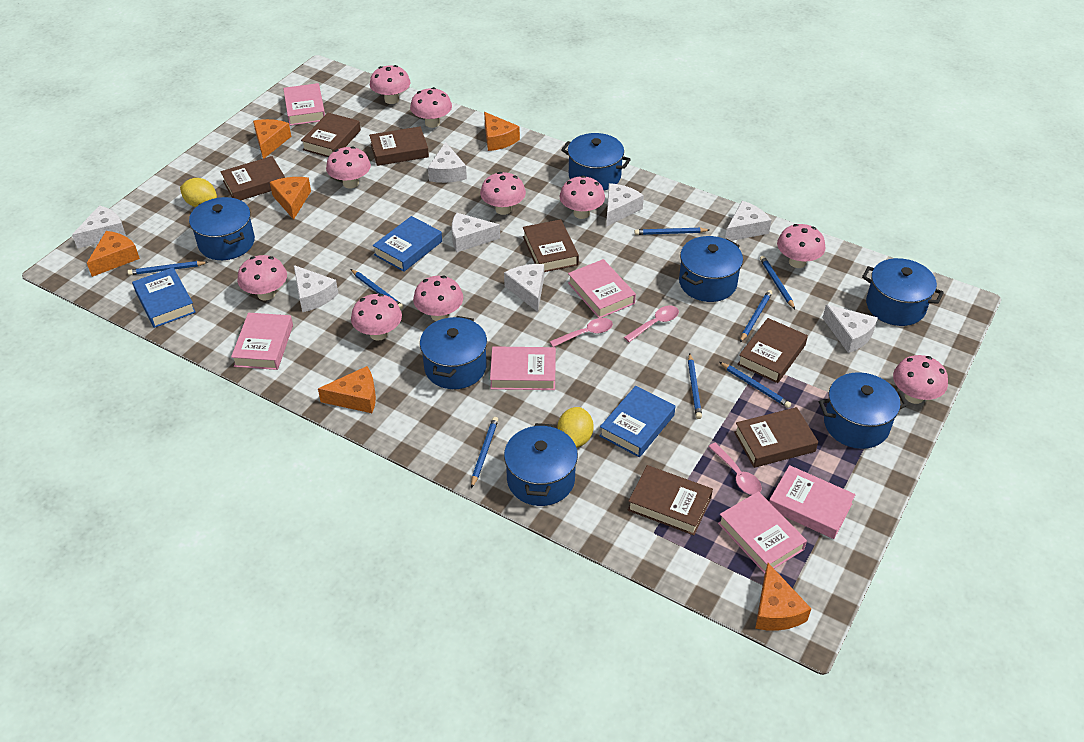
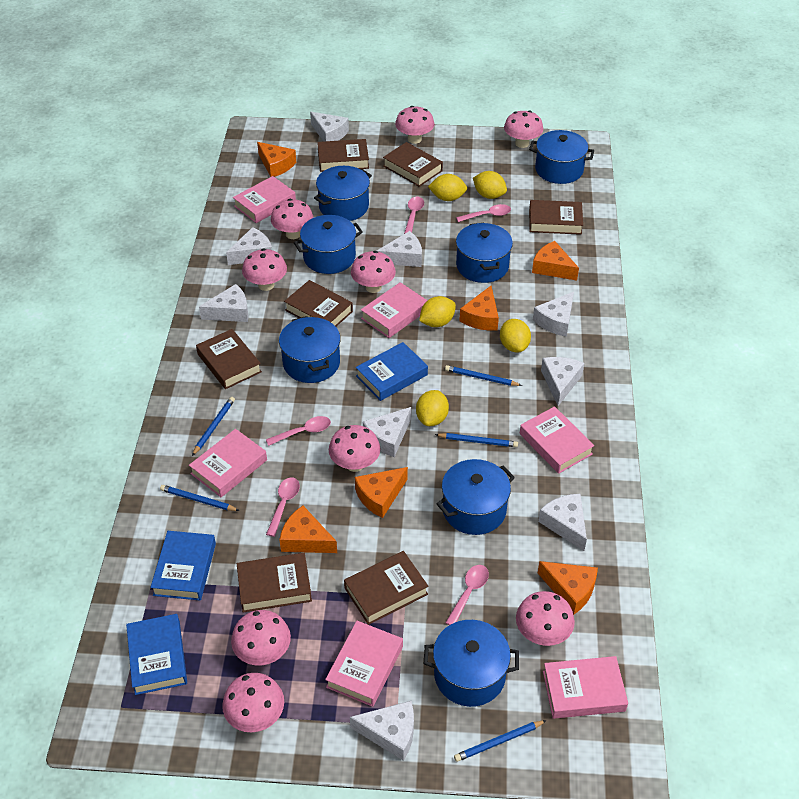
blue pencil: 8 -> 5
pink mushroom: 10 -> 9
pink spoon: 3 -> 5
white cheese: 8 -> 9
yellow lemon: 2 -> 5

